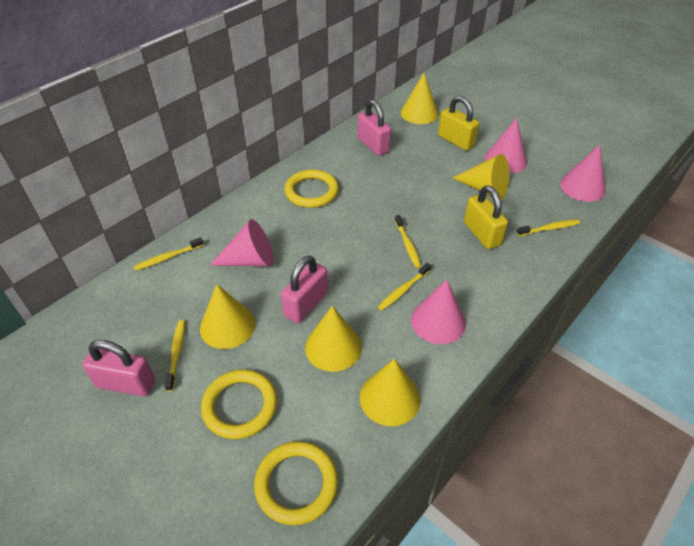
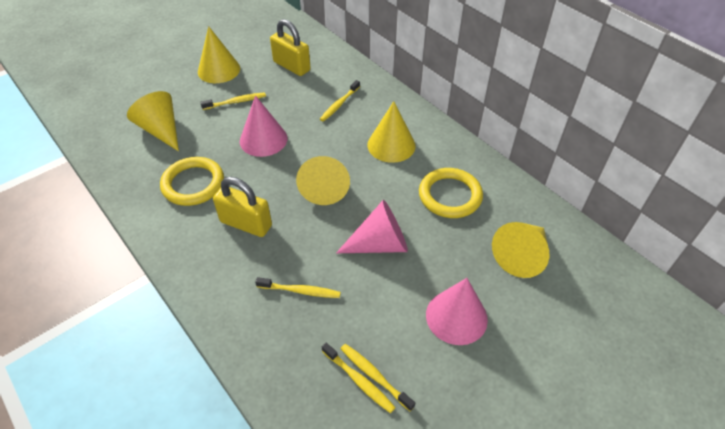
pink cone: 4 -> 3
pink padlock: 3 -> 0
yellow ring: 3 -> 2

